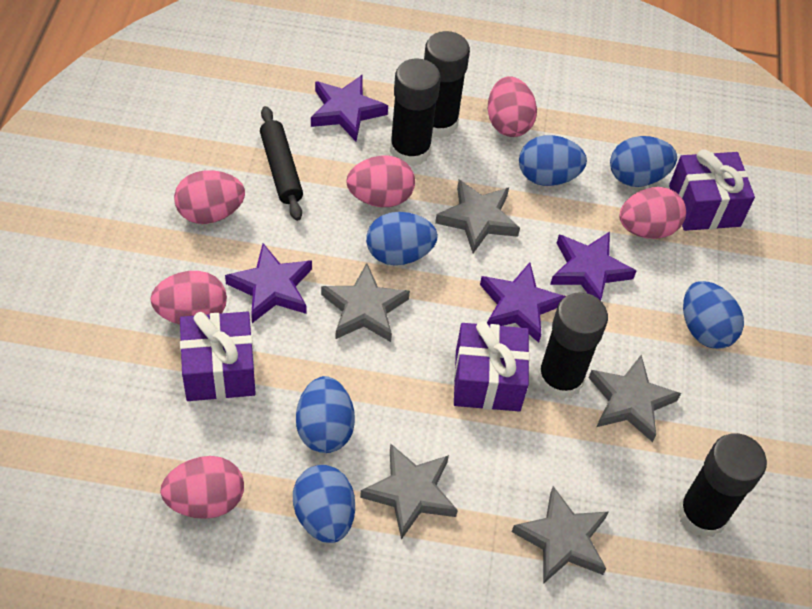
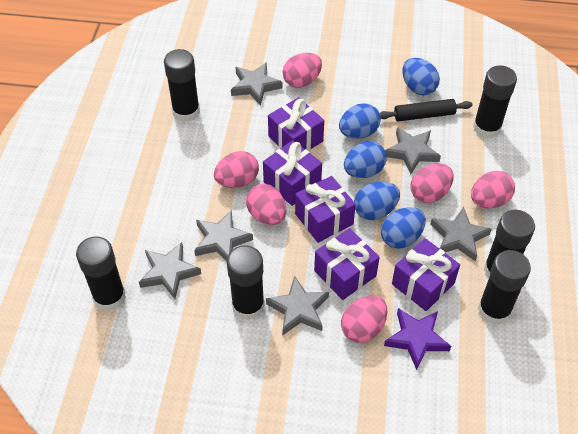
black glue stick: 4 -> 6
blue egg: 6 -> 5
grey star: 5 -> 6
purple gift: 3 -> 5
purple star: 4 -> 1

